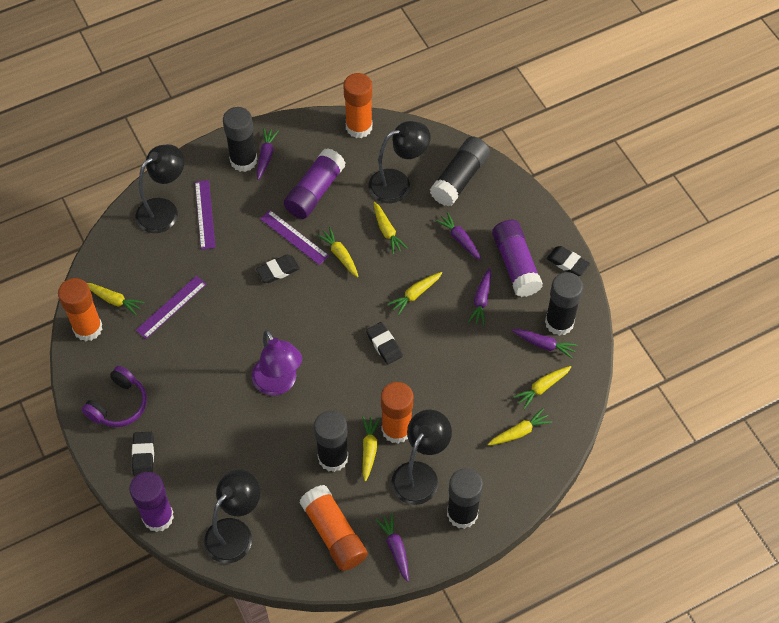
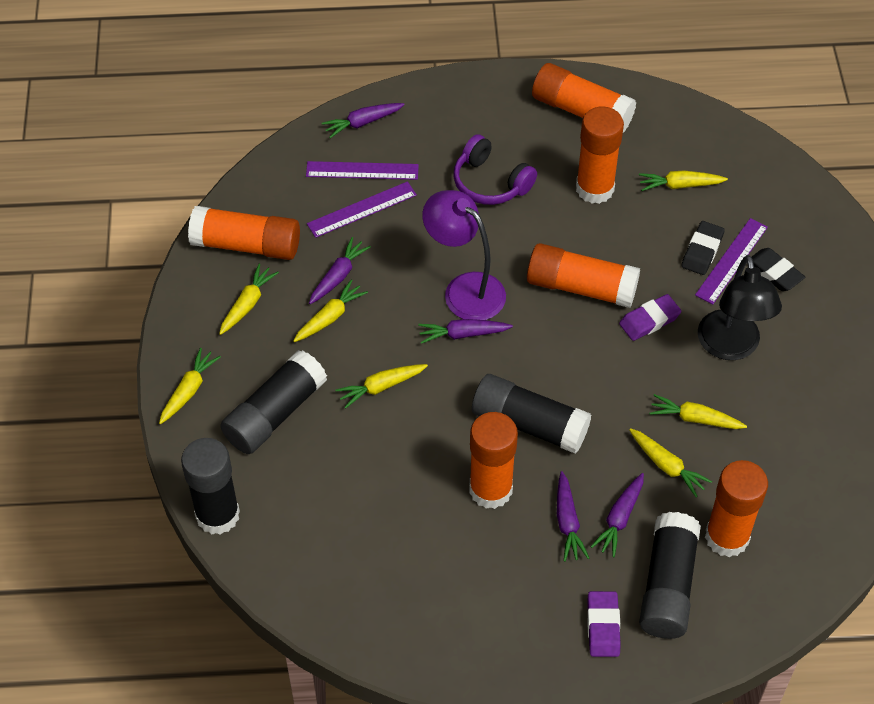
black eraser: 4 -> 2
black glue stick: 5 -> 4
black lamp: 4 -> 1
orange glue stick: 4 -> 6
purple eraser: 0 -> 2
purple glue stick: 3 -> 0

